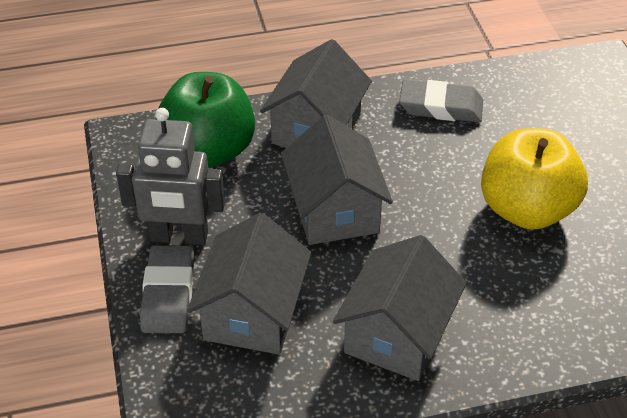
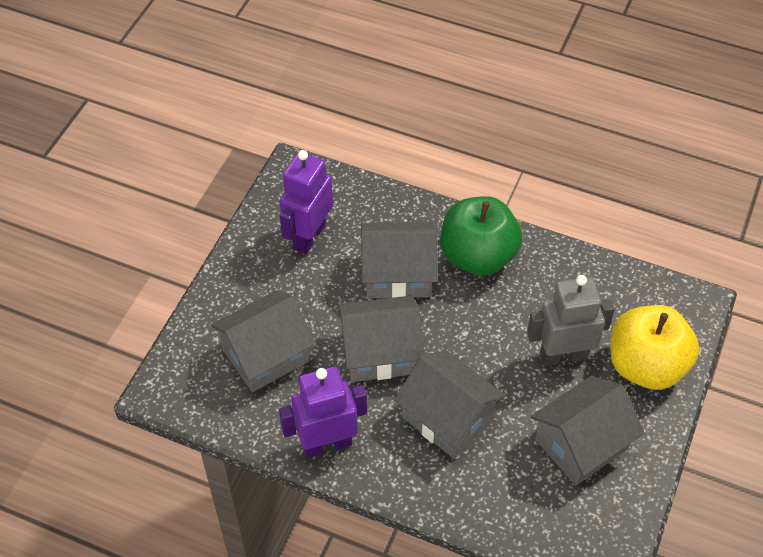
grey eraser: 2 -> 0
grey house: 4 -> 5
purple robot: 0 -> 2

